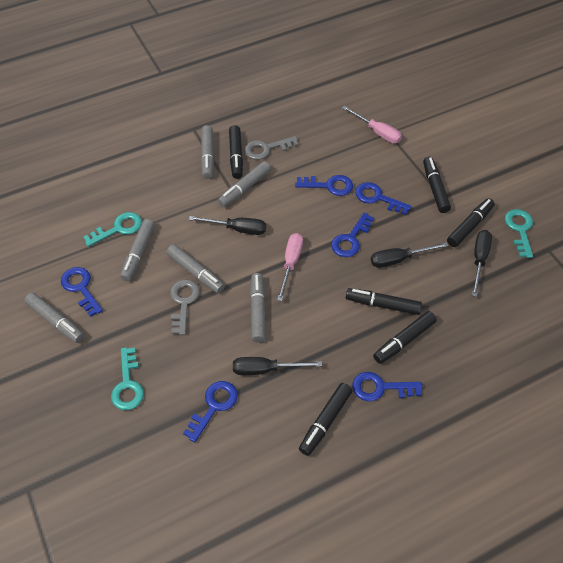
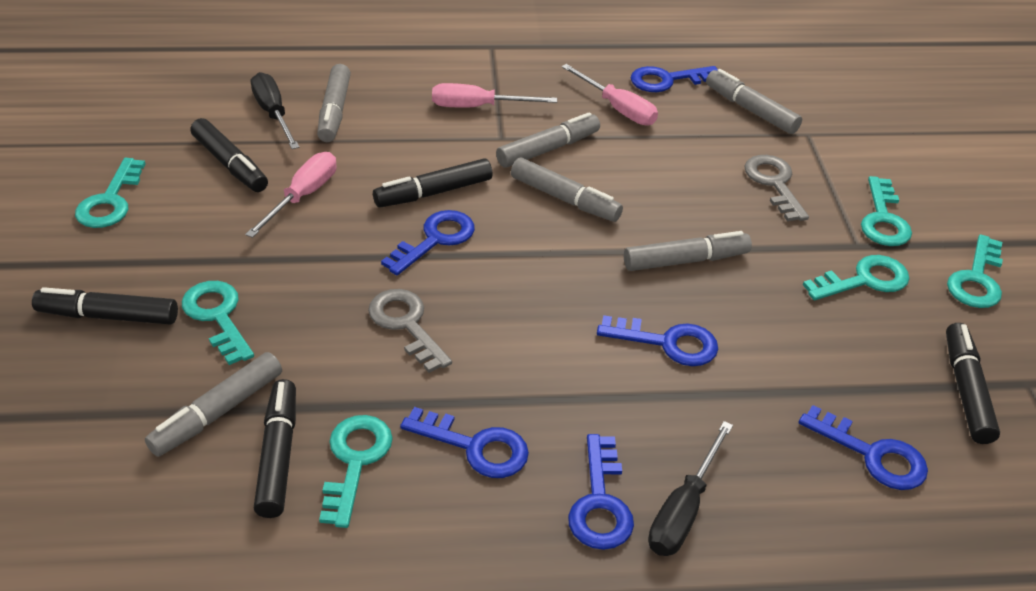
black marker: 6 -> 5
black screwdriver: 4 -> 2
pink screwdriver: 2 -> 3
turquoise key: 3 -> 6

